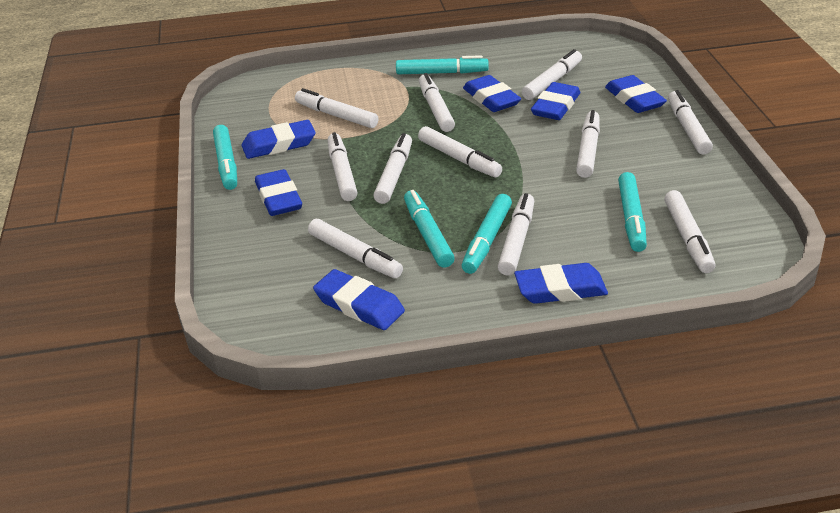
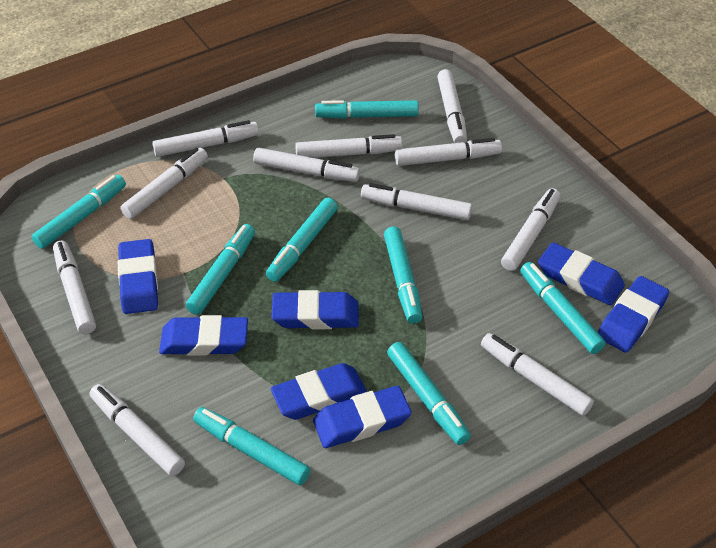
turquoise marker: 5 -> 8

